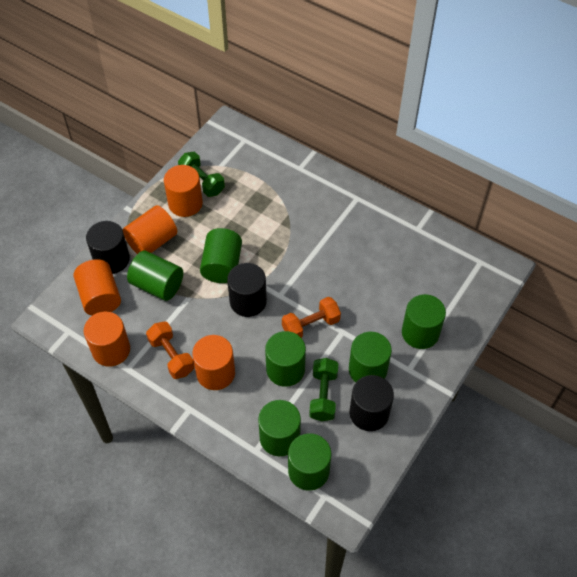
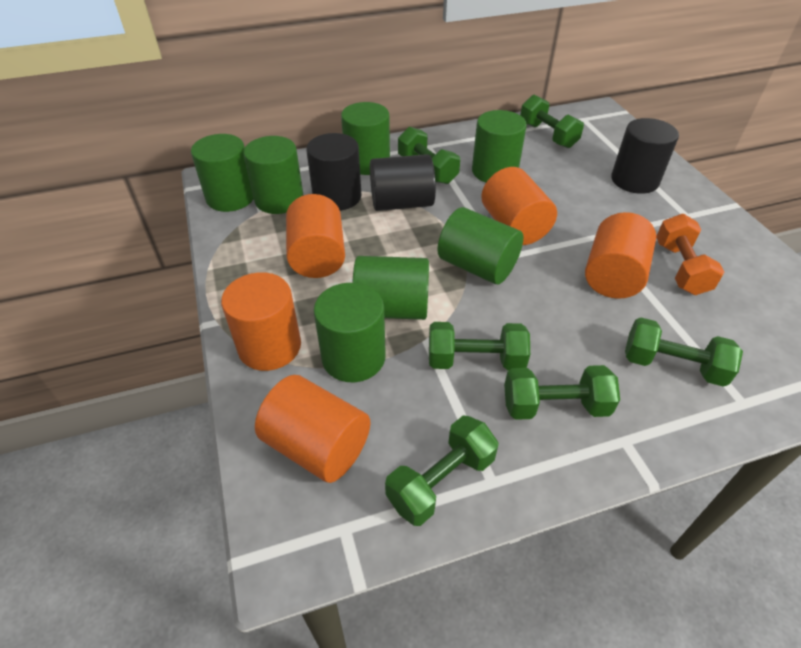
green dumbbell: 2 -> 6
orange dumbbell: 2 -> 1

